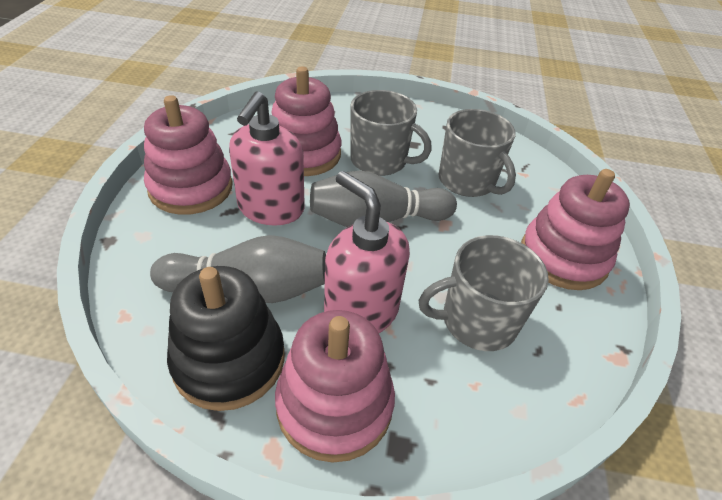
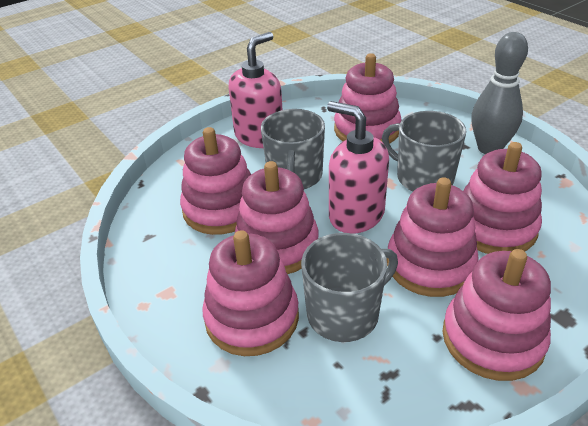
black stacking toy: 1 -> 0
grey bowling pin: 2 -> 1
pink stacking toy: 4 -> 7

